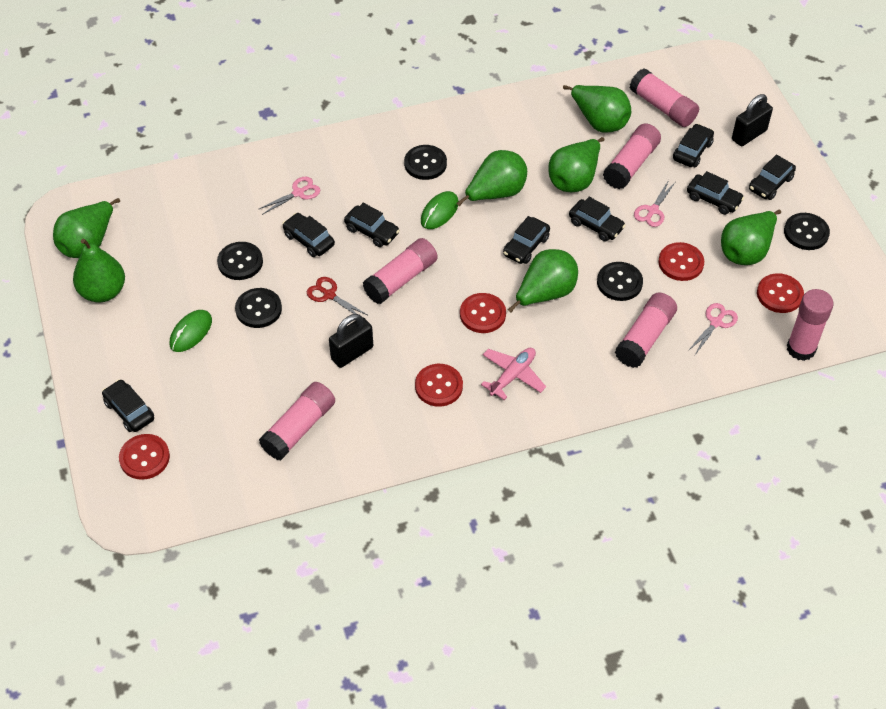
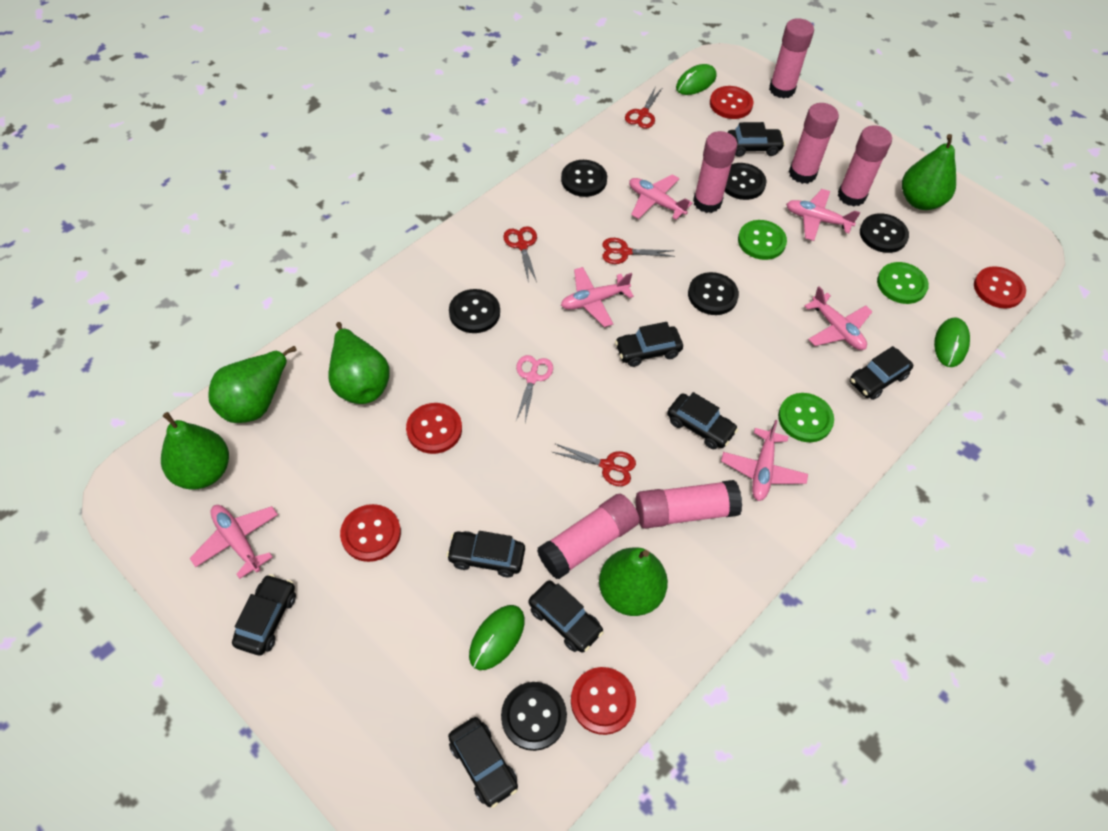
black button: 5 -> 6
black padlock: 2 -> 0
green button: 0 -> 3
green mouse: 2 -> 3
green pear: 7 -> 5
pink plane: 1 -> 6
pink scissors: 3 -> 1
red scissors: 1 -> 4

